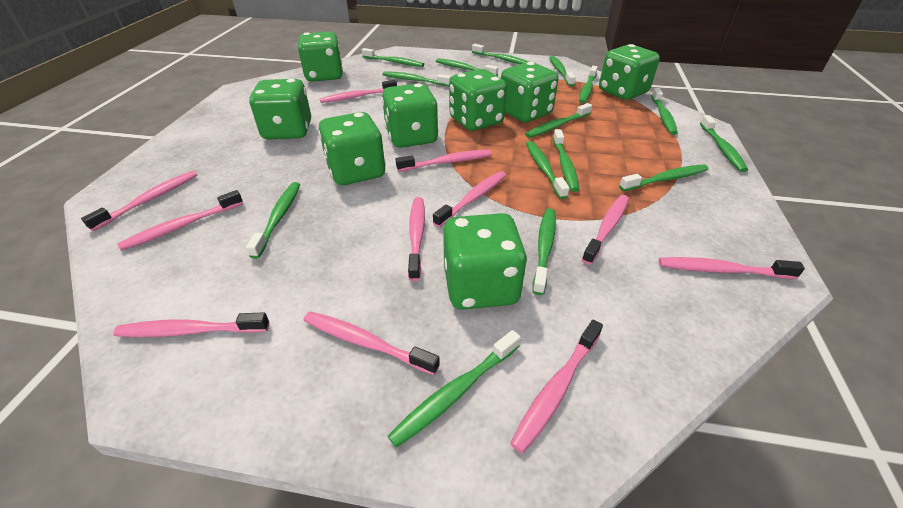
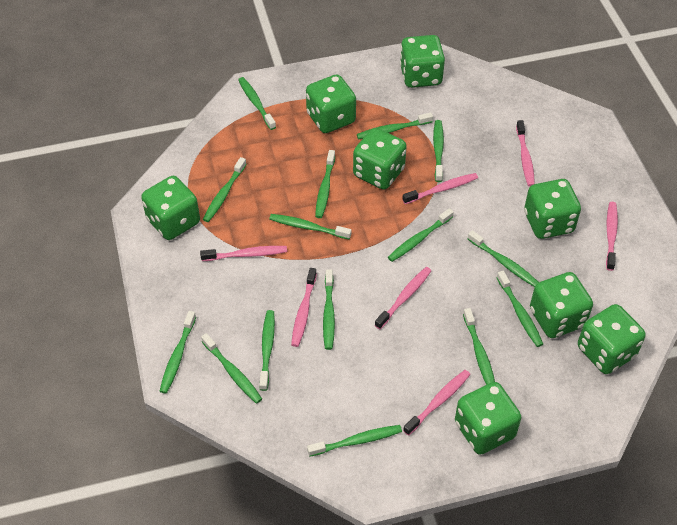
pink toothbrush: 11 -> 7

